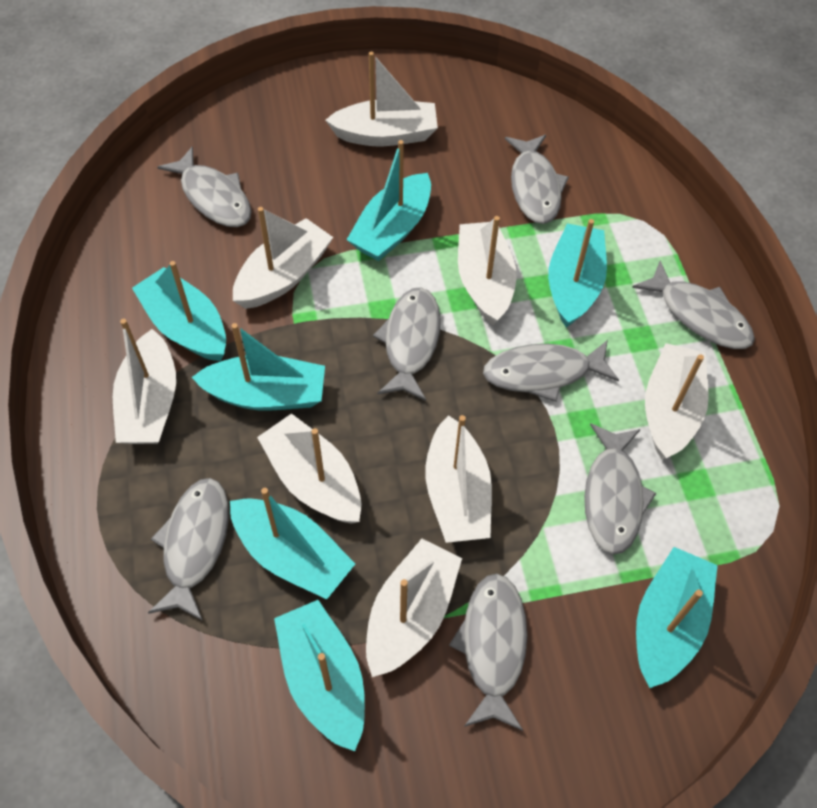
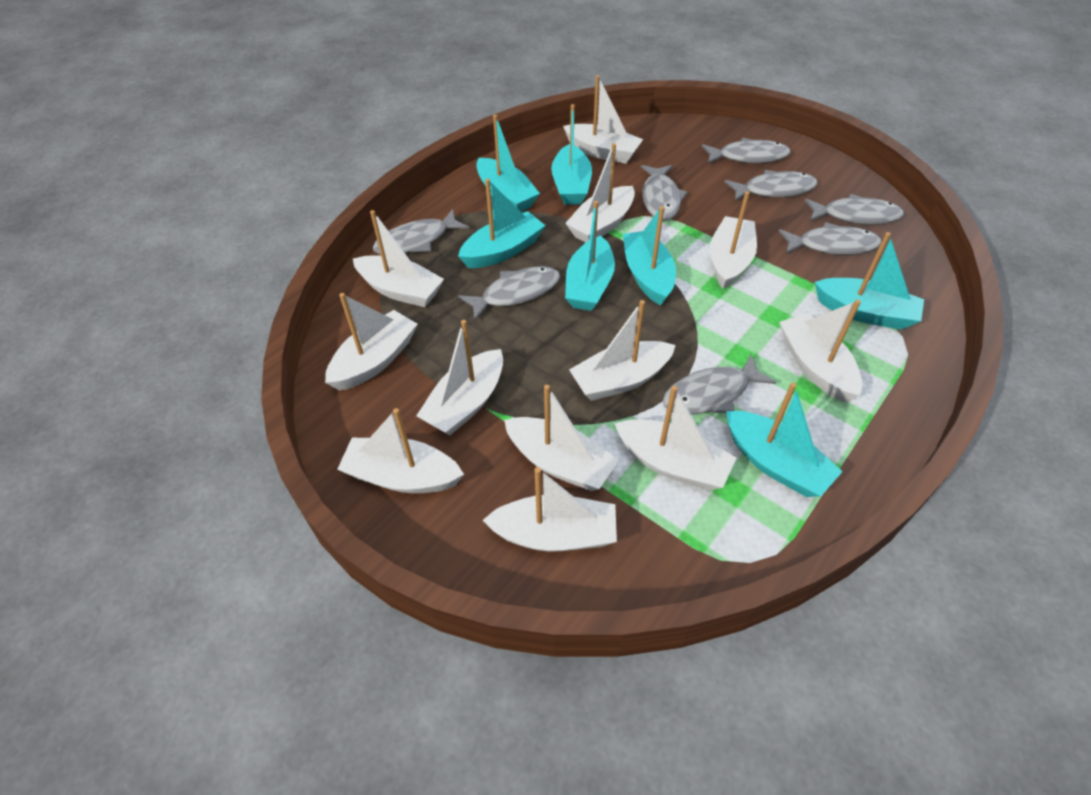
white boat: 8 -> 12

